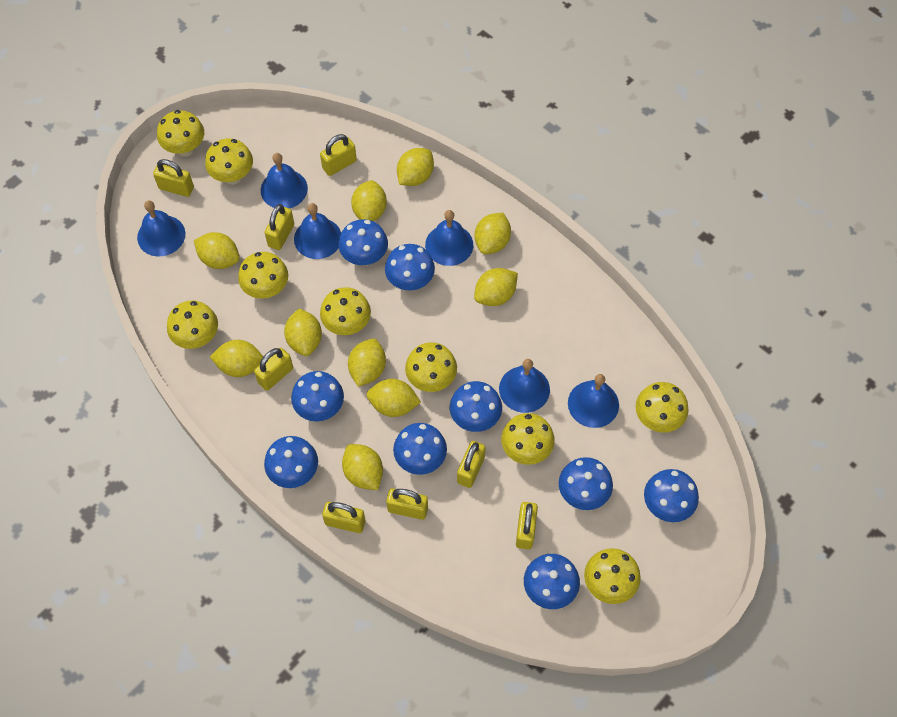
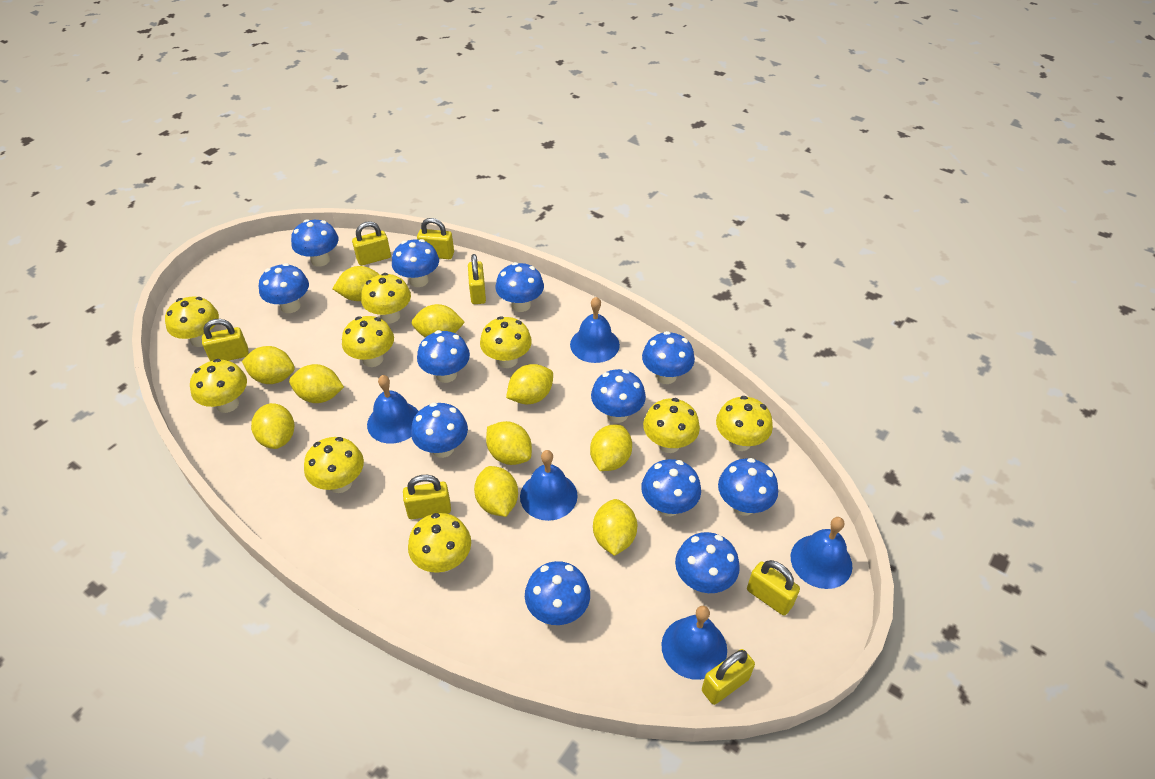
blue bell: 6 -> 5
blue mushroom: 9 -> 12
yellow padlock: 8 -> 7

